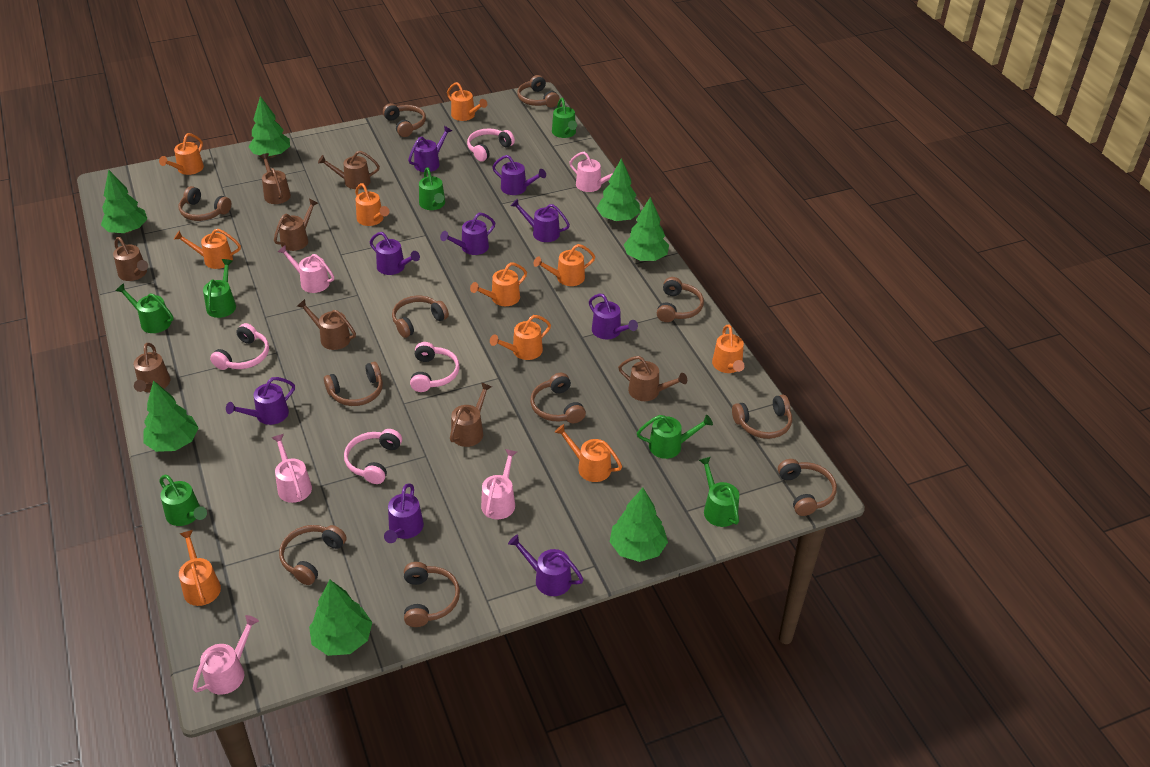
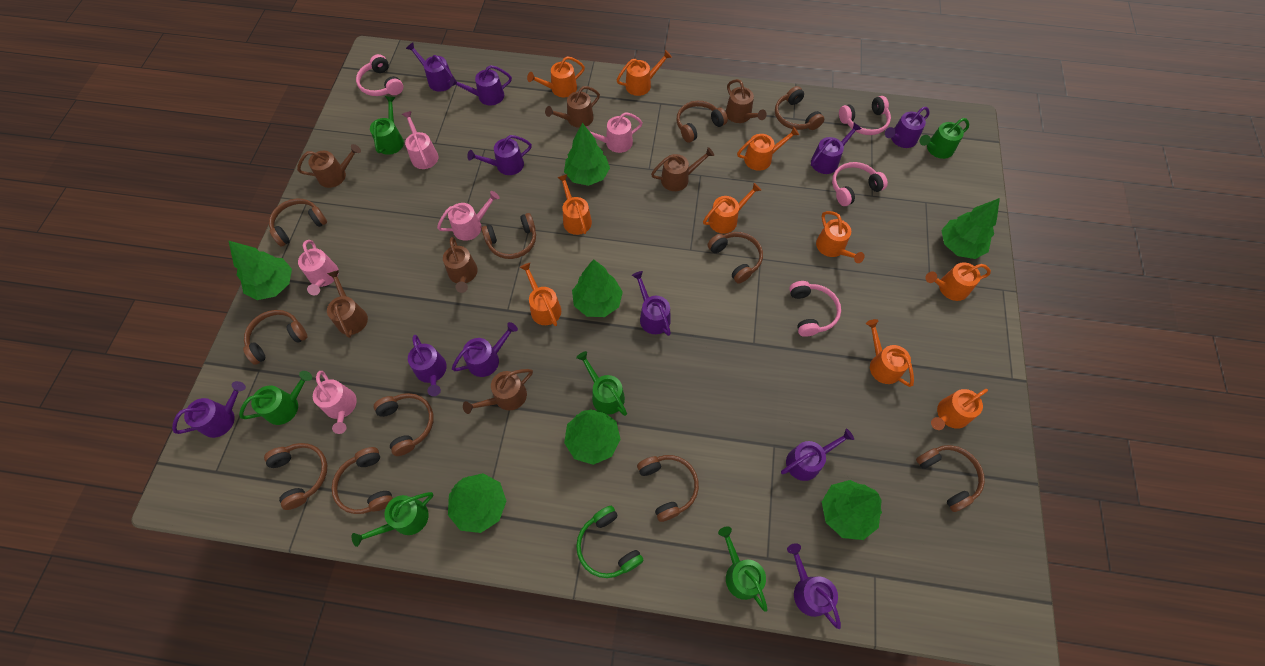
brown watering can: 8 -> 7
green headphones: 0 -> 1
green watering can: 7 -> 6
purple watering can: 9 -> 11

